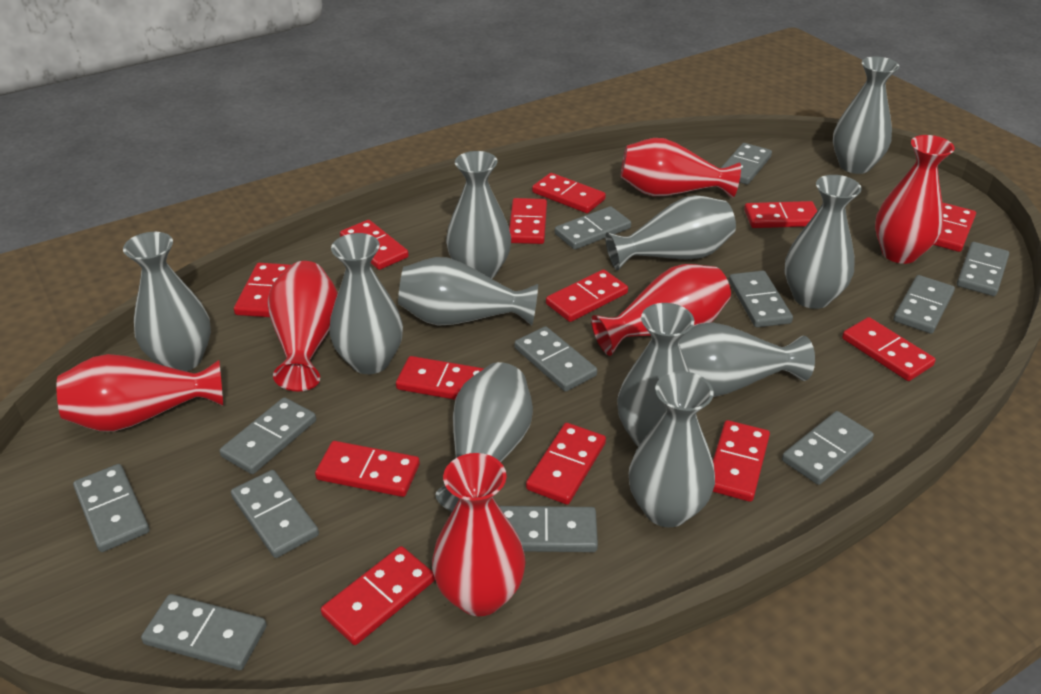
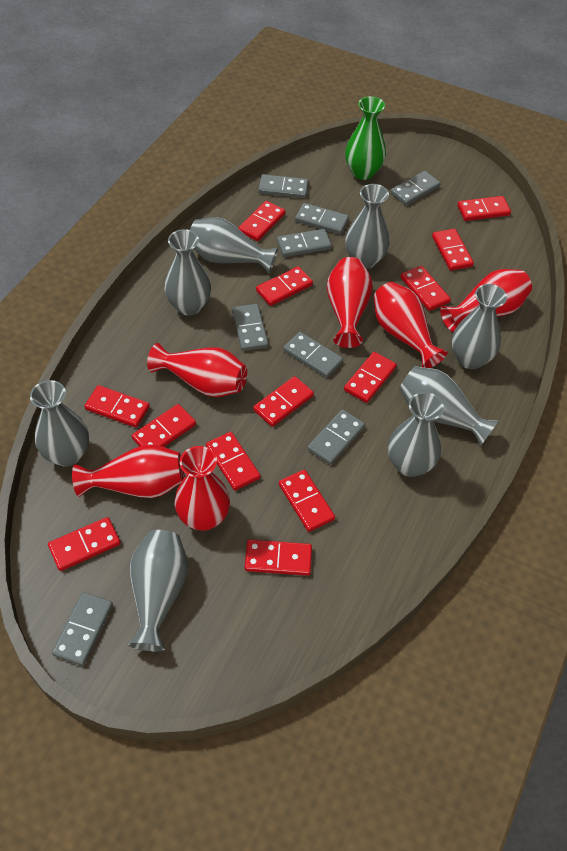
green vase: 0 -> 1
grey domino: 12 -> 8
grey vase: 11 -> 8

